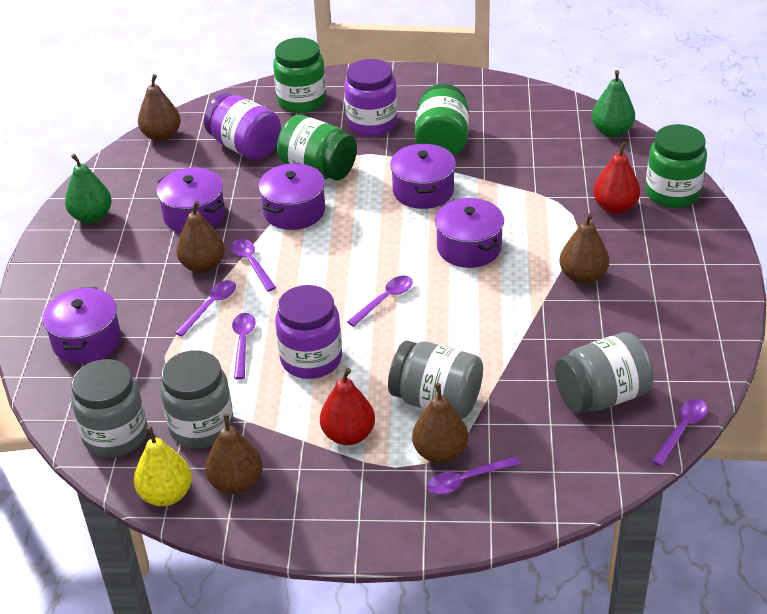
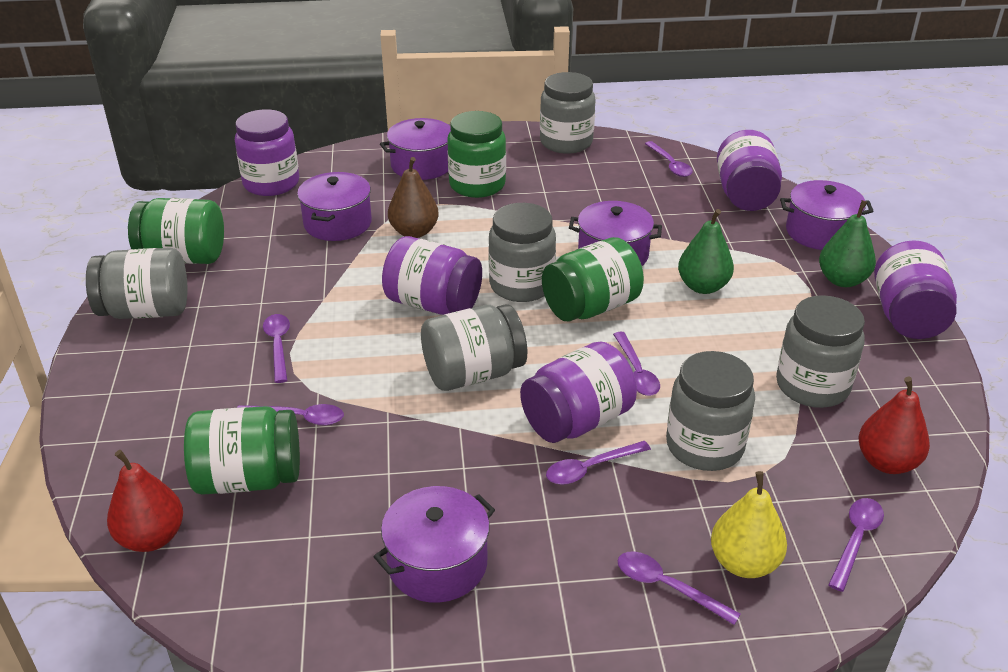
brown pear: 5 -> 1
grey jar: 4 -> 6
purple jar: 3 -> 5
purple spoon: 6 -> 7

